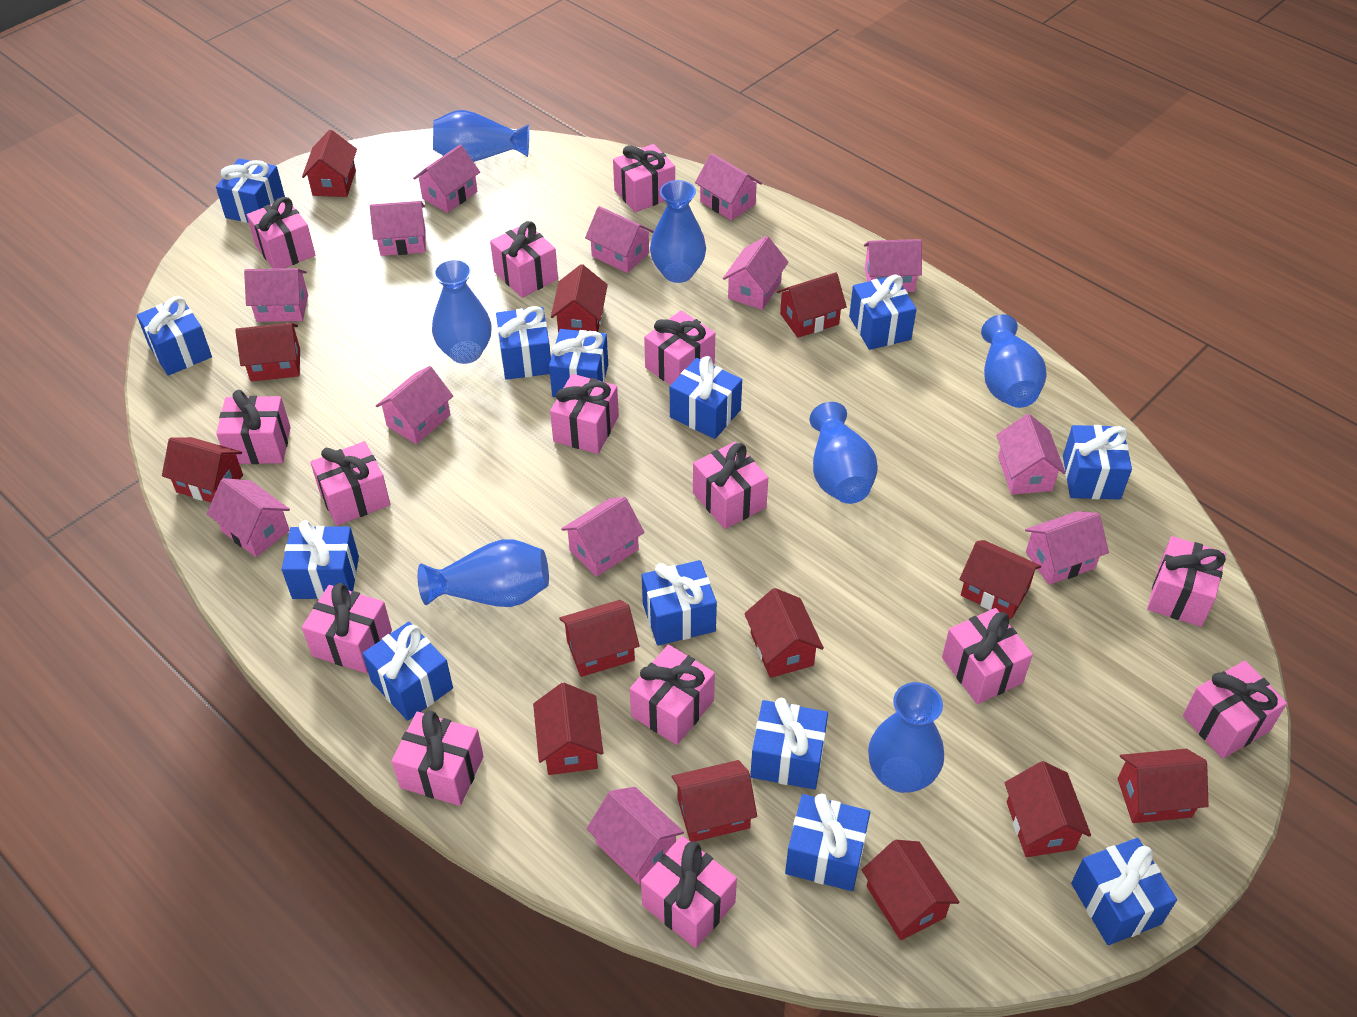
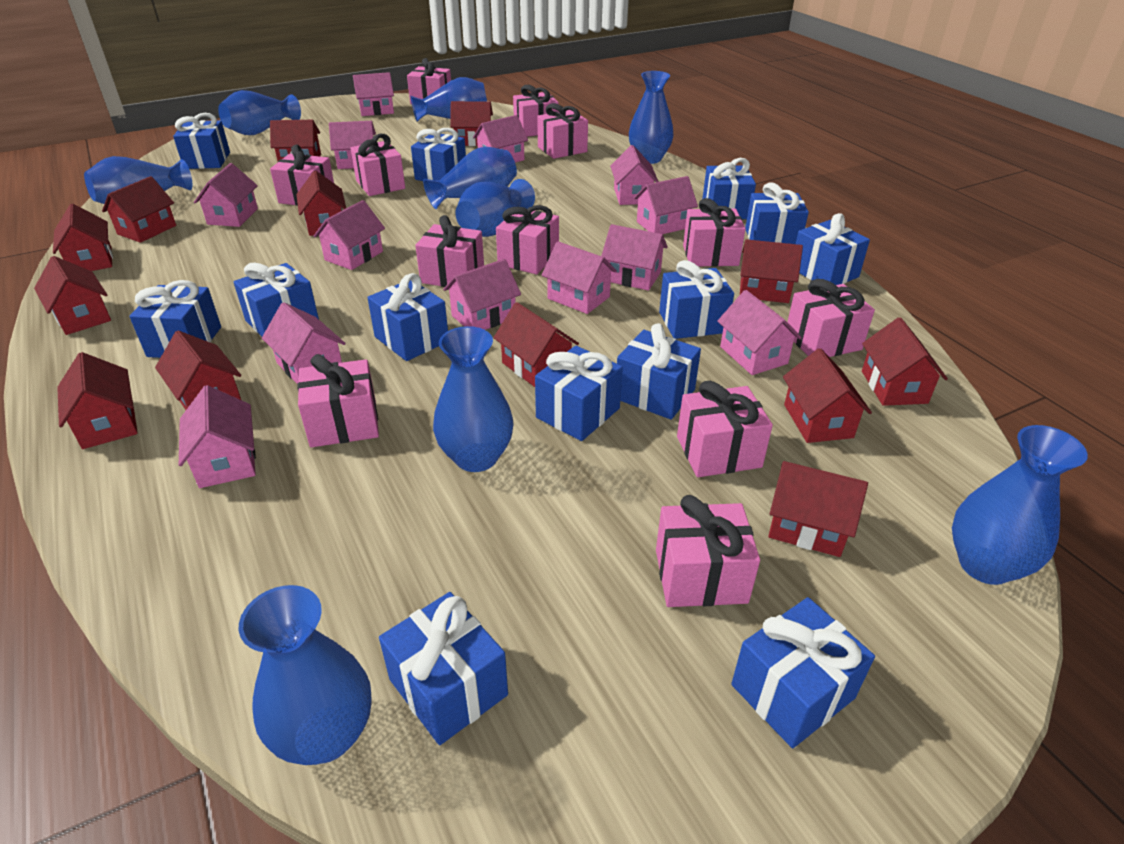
blue vase: 7 -> 9
pink gift: 15 -> 12

